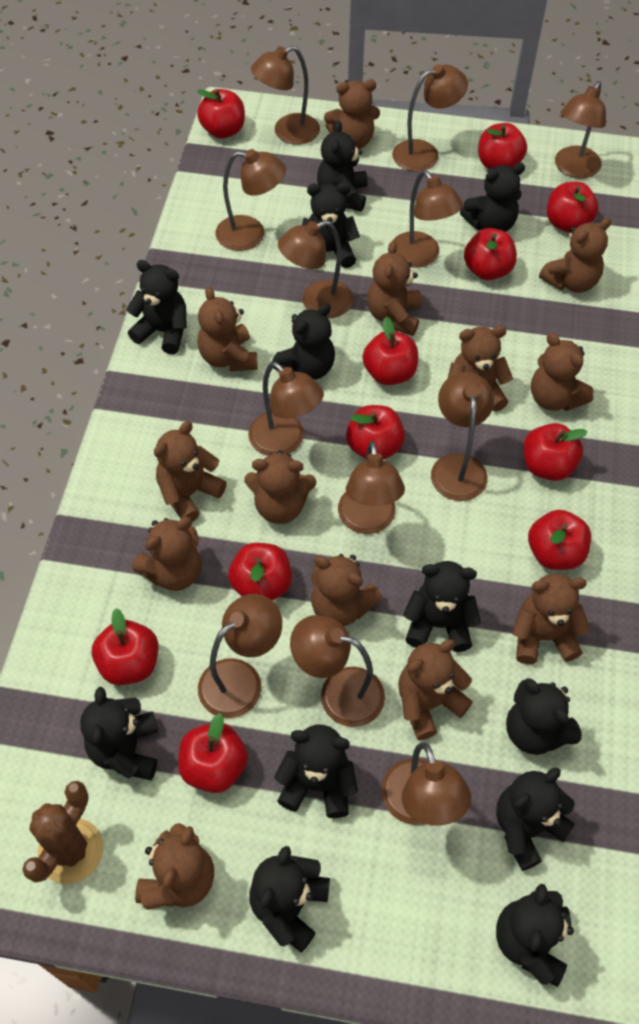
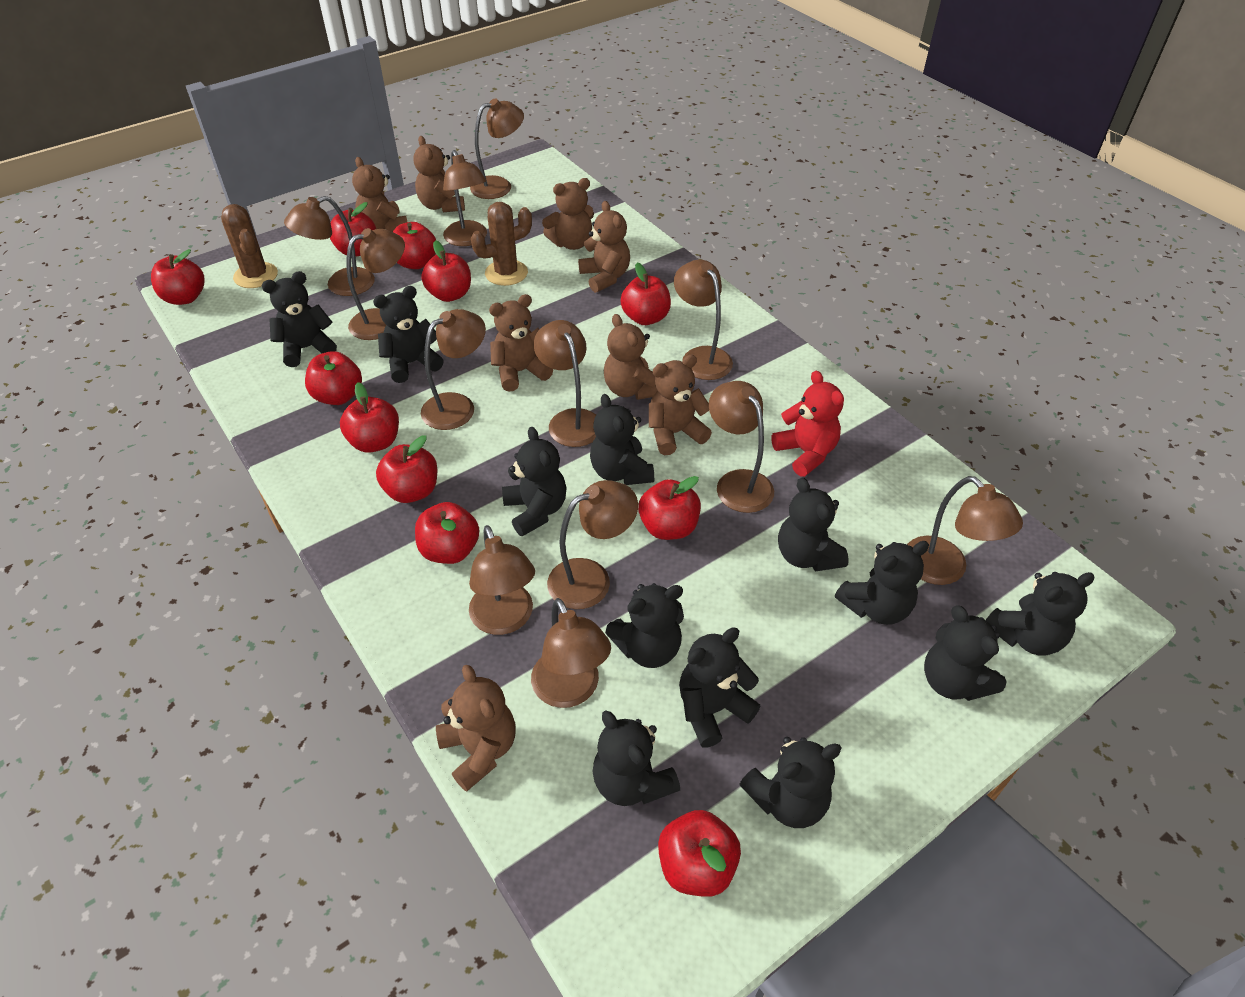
brown cactus: 1 -> 2
brown teddy bear: 13 -> 8
red teddy bear: 0 -> 1

